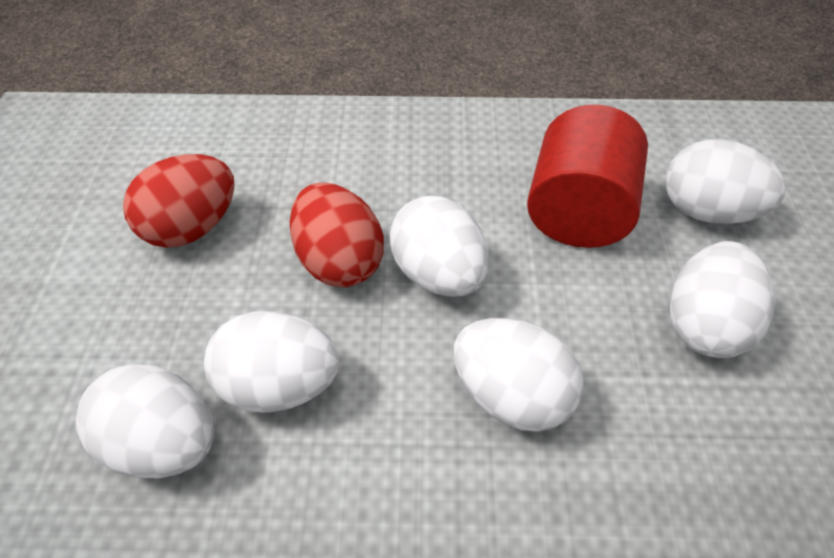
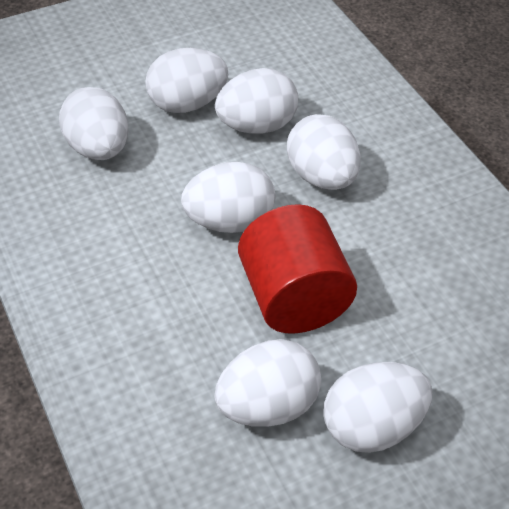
red egg: 2 -> 0
white egg: 6 -> 7

